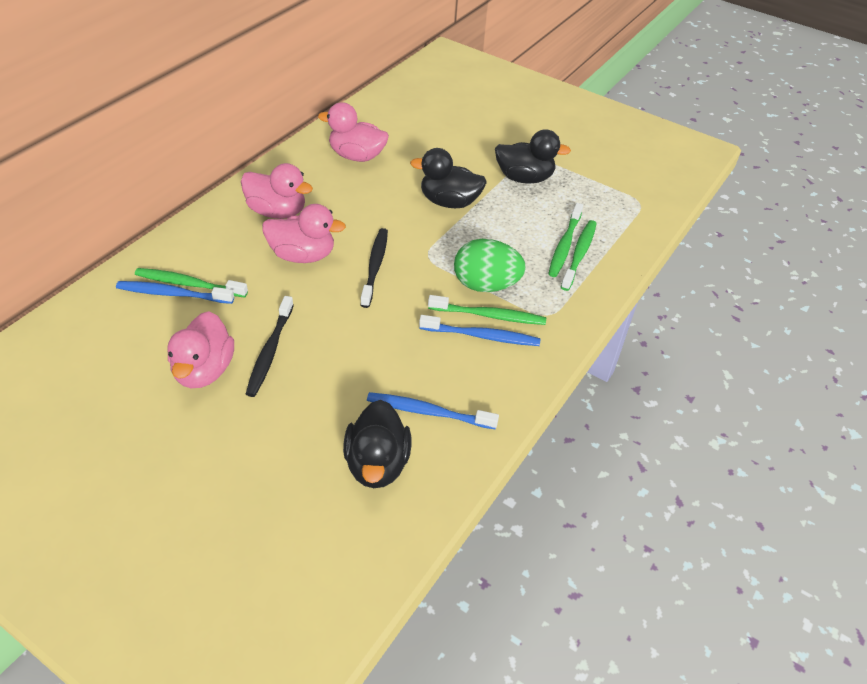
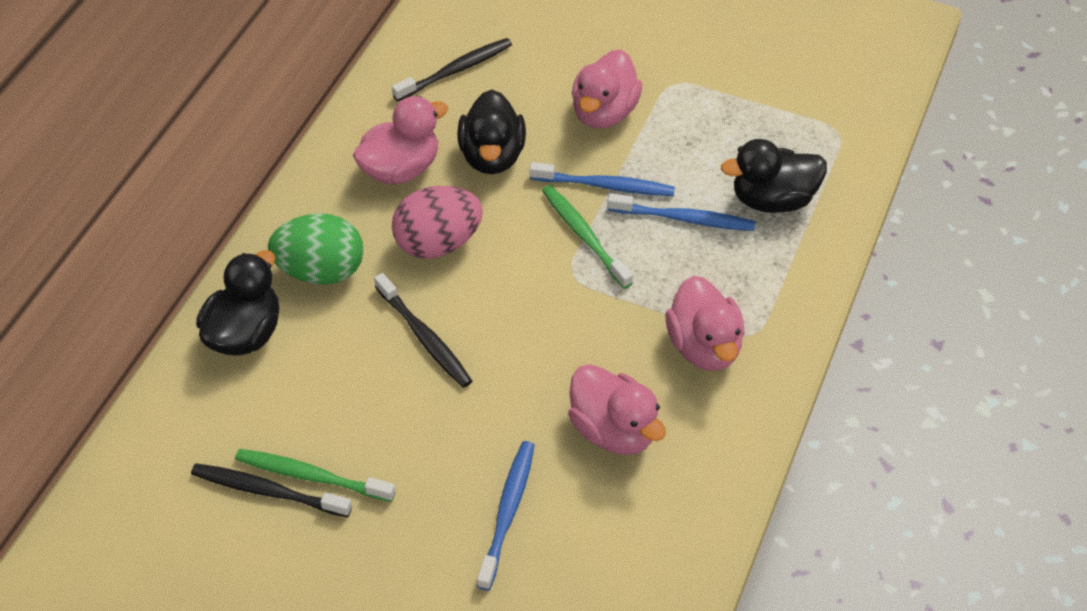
black toothbrush: 2 -> 3
green toothbrush: 4 -> 2
pink egg: 0 -> 1

